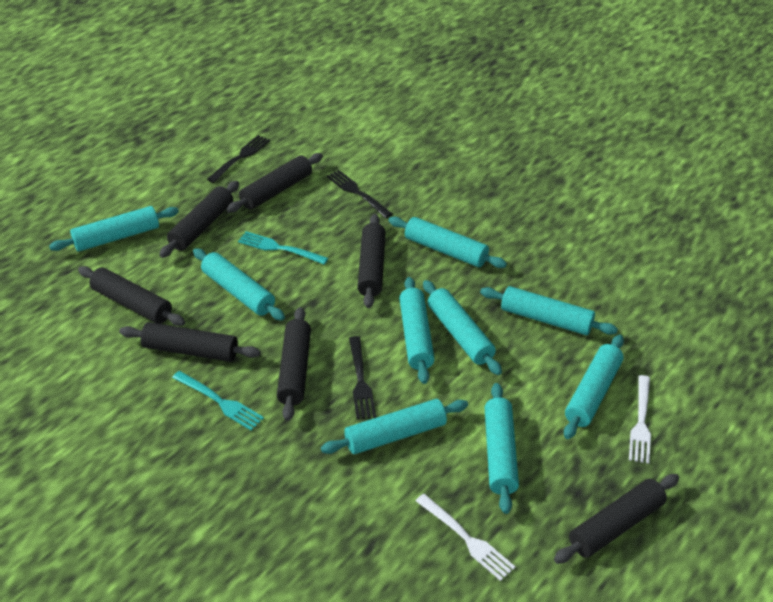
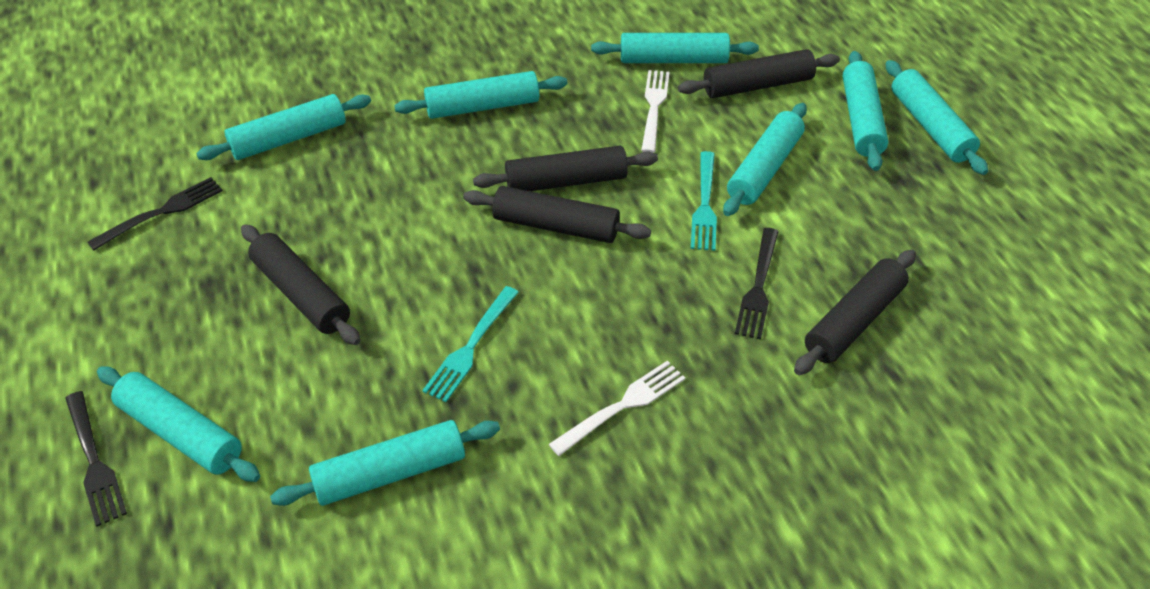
black rolling pin: 7 -> 5
turquoise rolling pin: 9 -> 8

